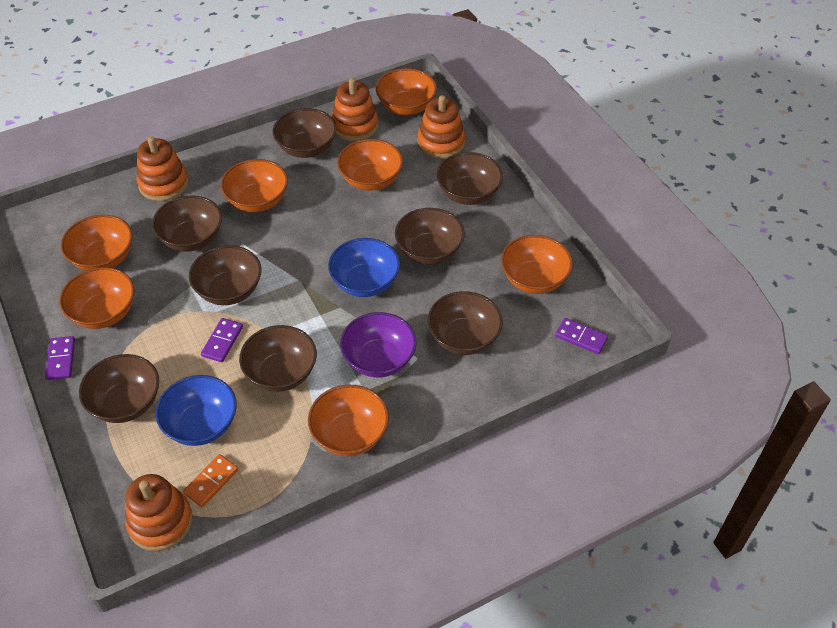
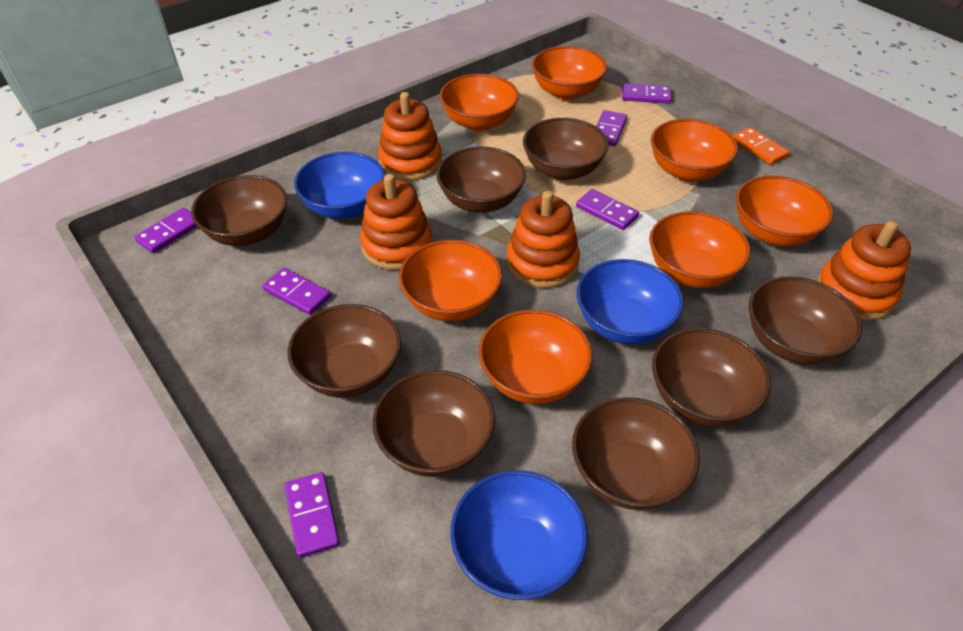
blue bowl: 2 -> 3
purple bowl: 1 -> 0
purple domino: 3 -> 6

